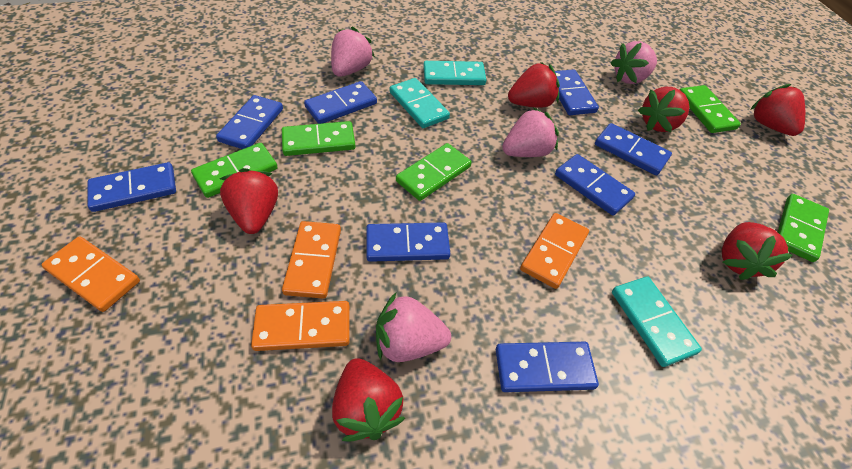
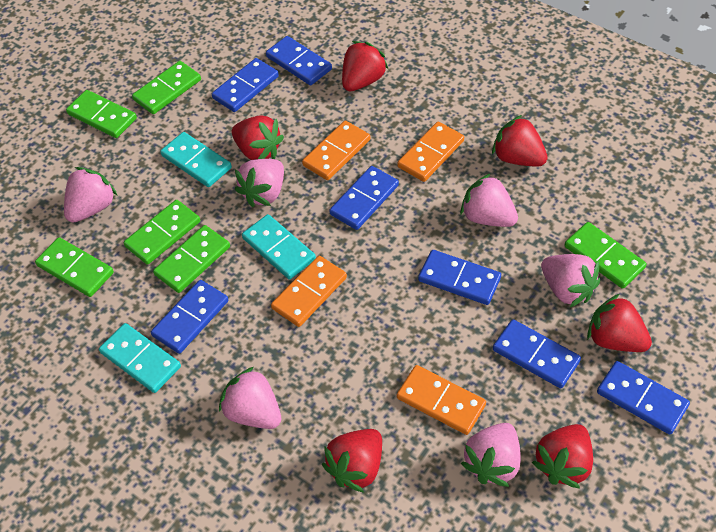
blue domino: 8 -> 7
green domino: 5 -> 6
pink strawberry: 4 -> 6

